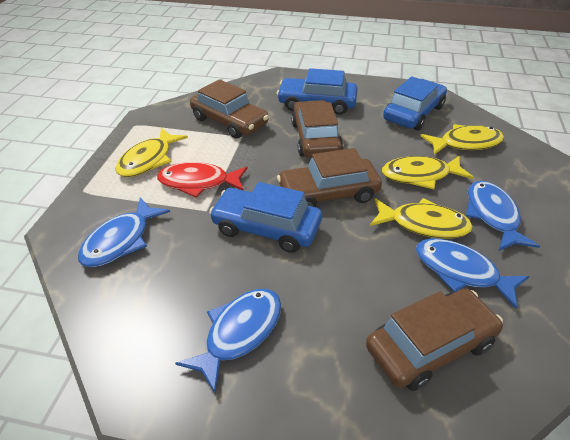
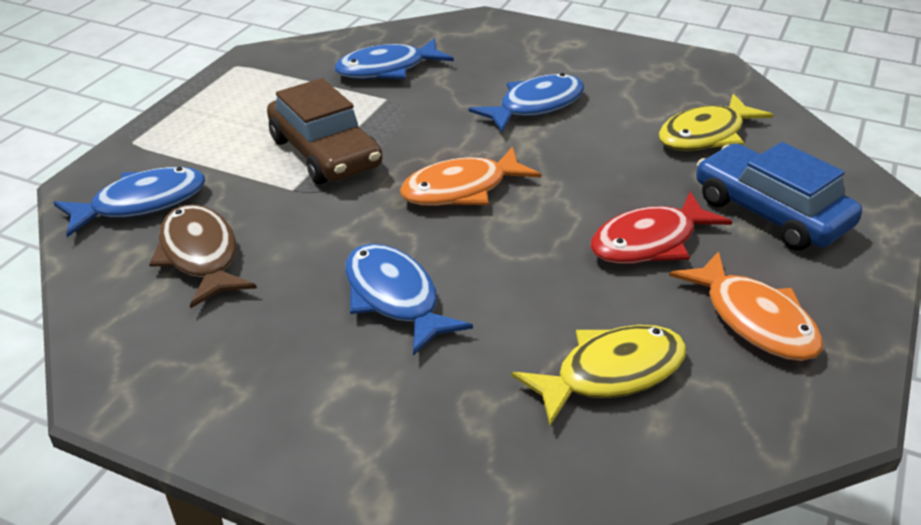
blue car: 3 -> 1
brown car: 4 -> 1
brown fish: 0 -> 1
orange fish: 0 -> 2
yellow fish: 4 -> 2

